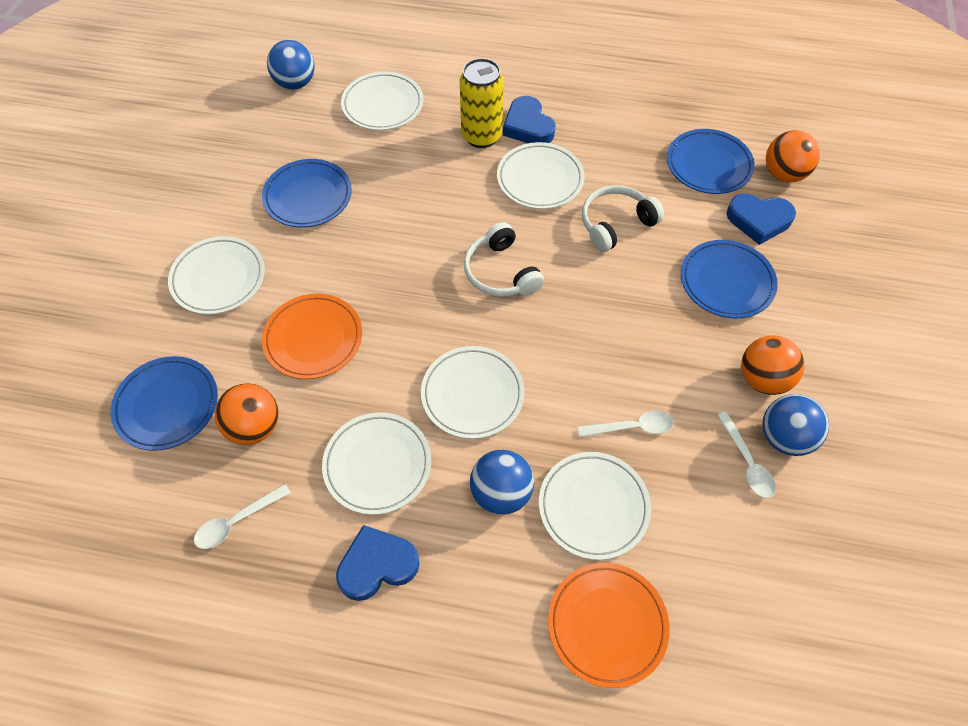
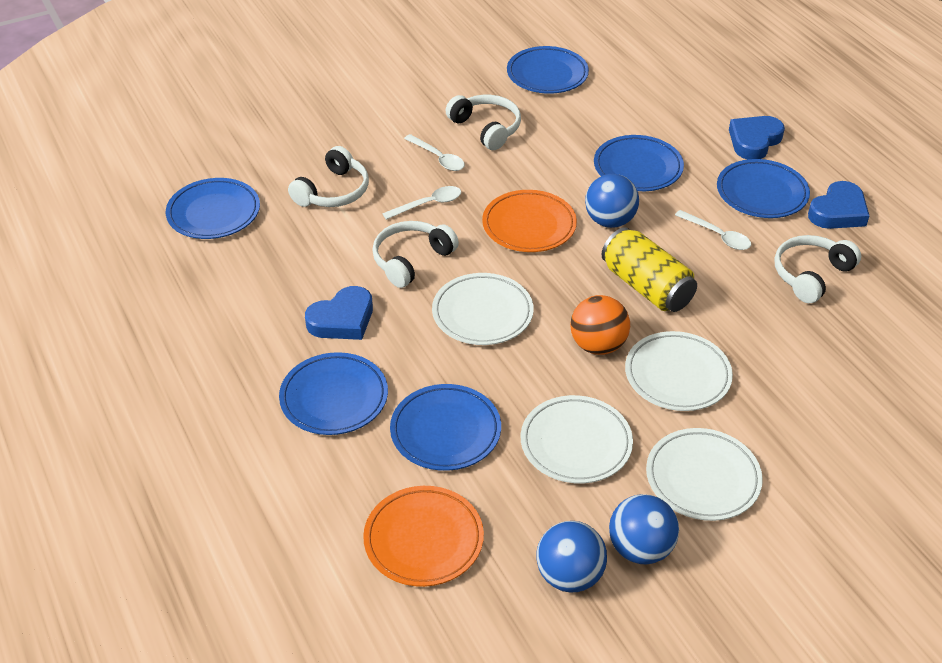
blue plate: 4 -> 6
orange ball: 3 -> 1
white headphones: 2 -> 4
white plate: 6 -> 4

